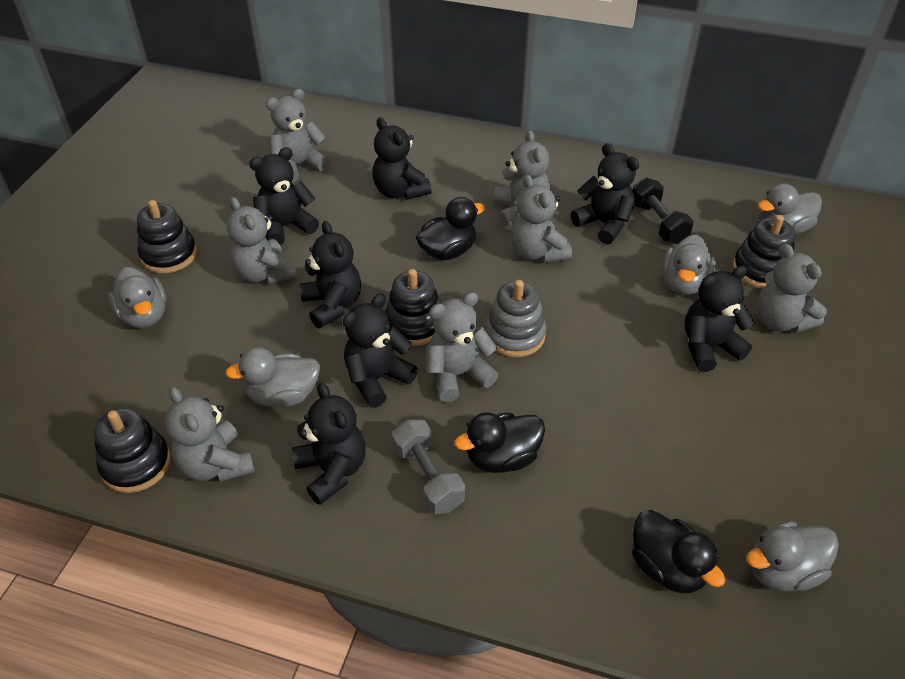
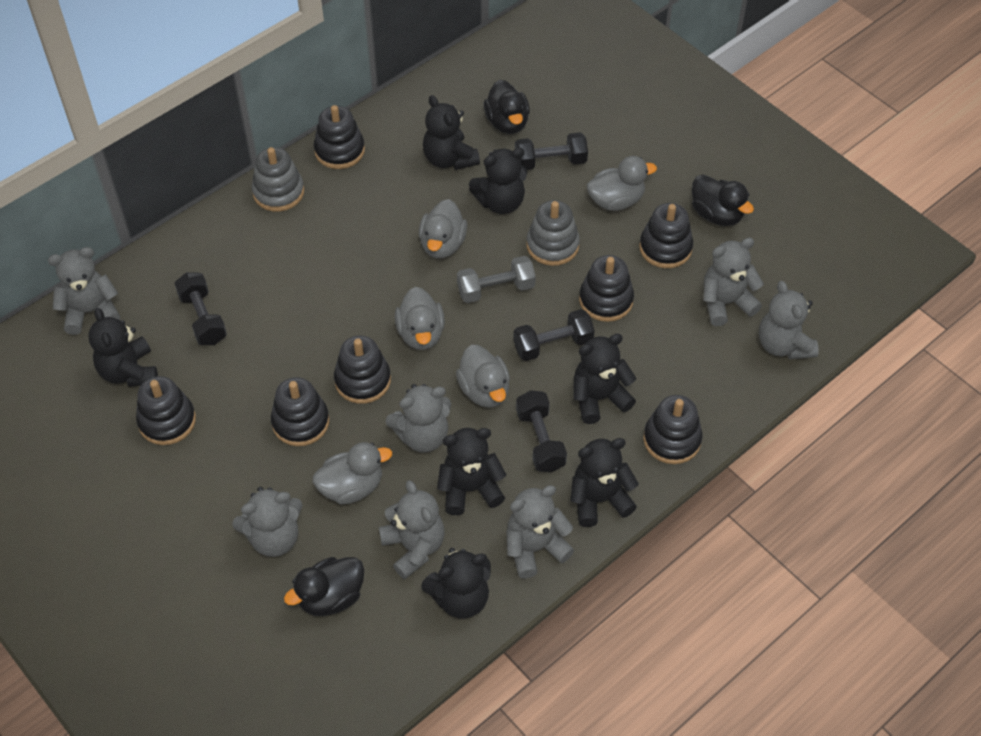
black dumbbell: 1 -> 4
black stacking toy: 4 -> 7
grey stacking toy: 1 -> 2

